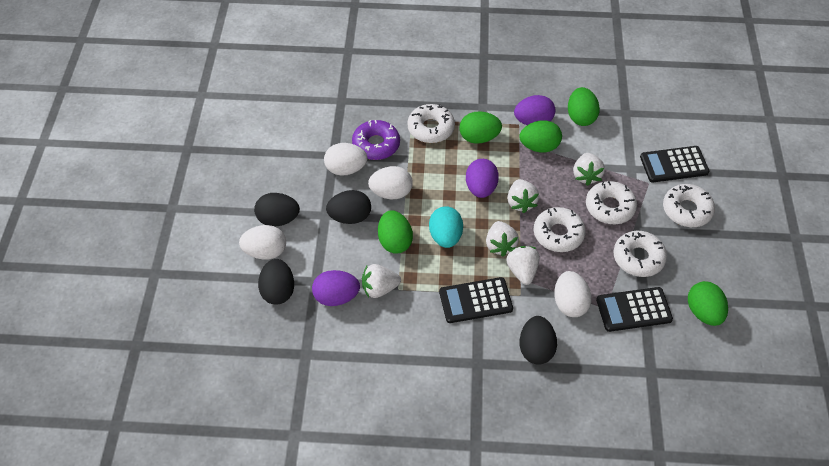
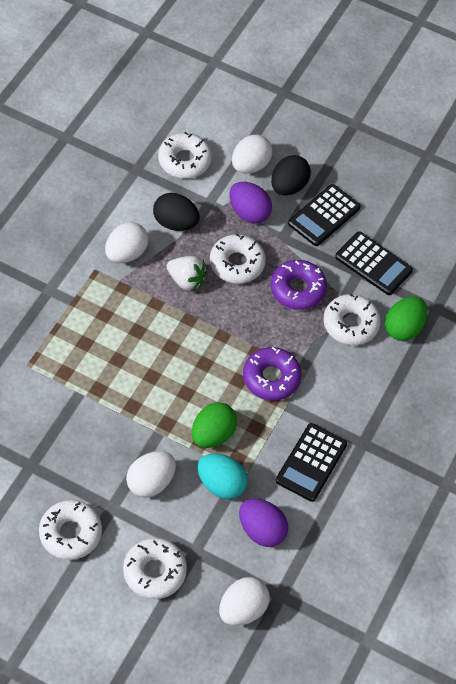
black egg: 4 -> 2
green egg: 5 -> 2
purple donut: 1 -> 2
purple egg: 3 -> 2
white strawberry: 5 -> 1

